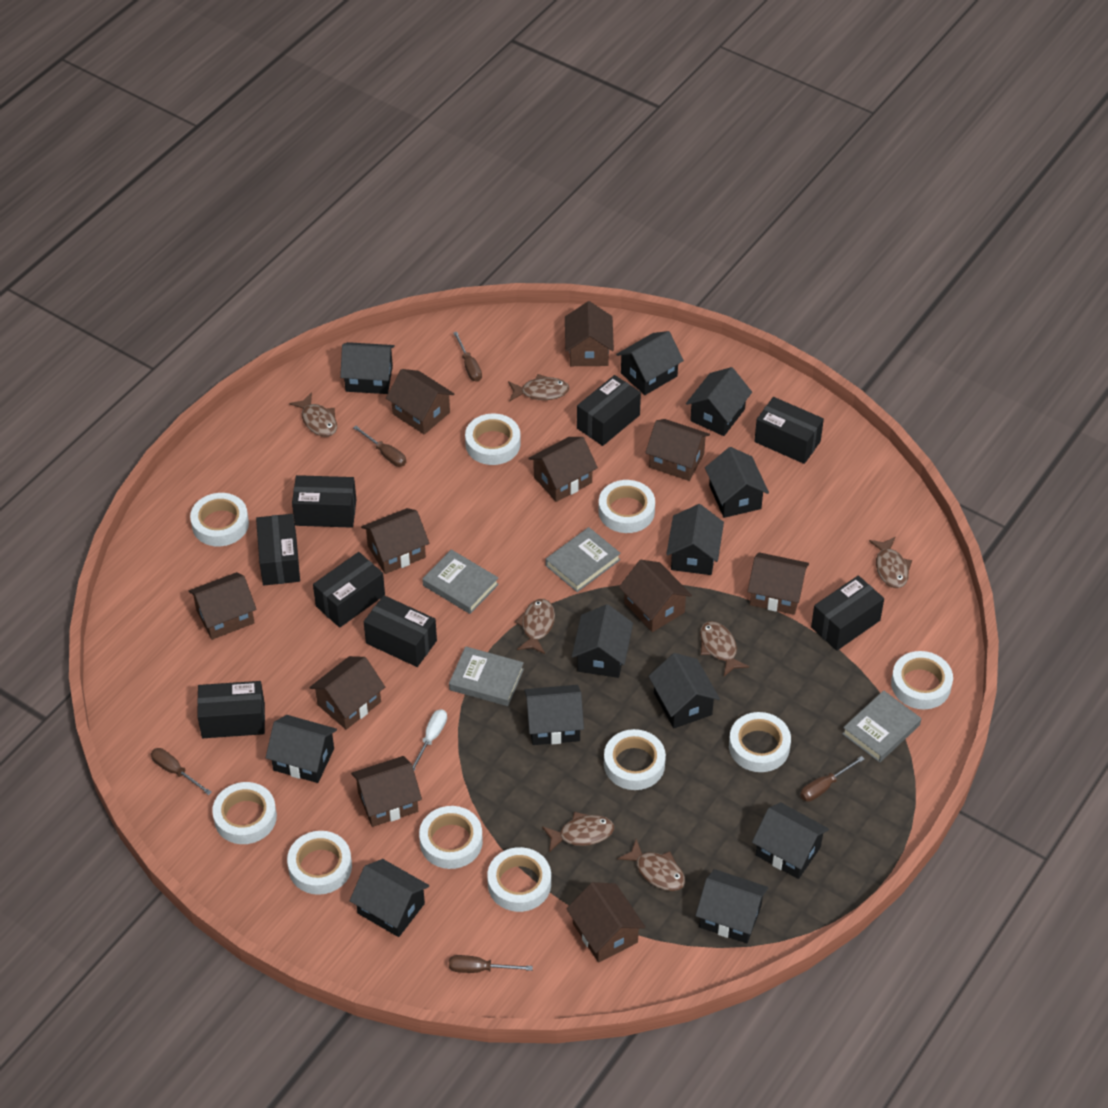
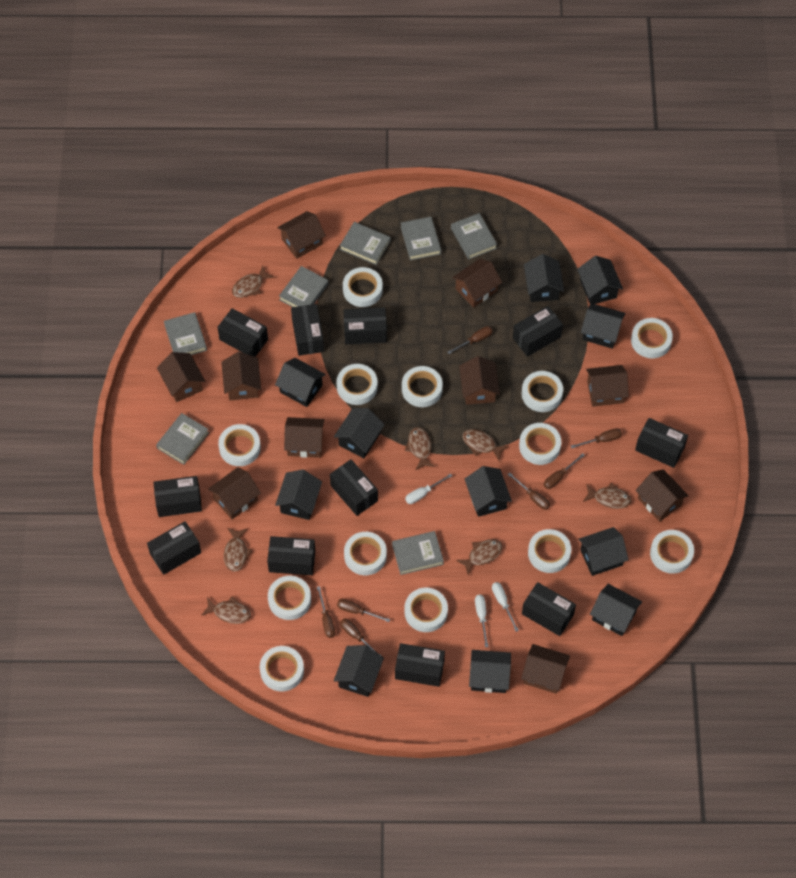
black box: 8 -> 11
black house: 12 -> 11
brown house: 11 -> 10
brown screwdriver: 5 -> 7
grey book: 4 -> 7
white screwdriver: 1 -> 3
white tape: 10 -> 13

